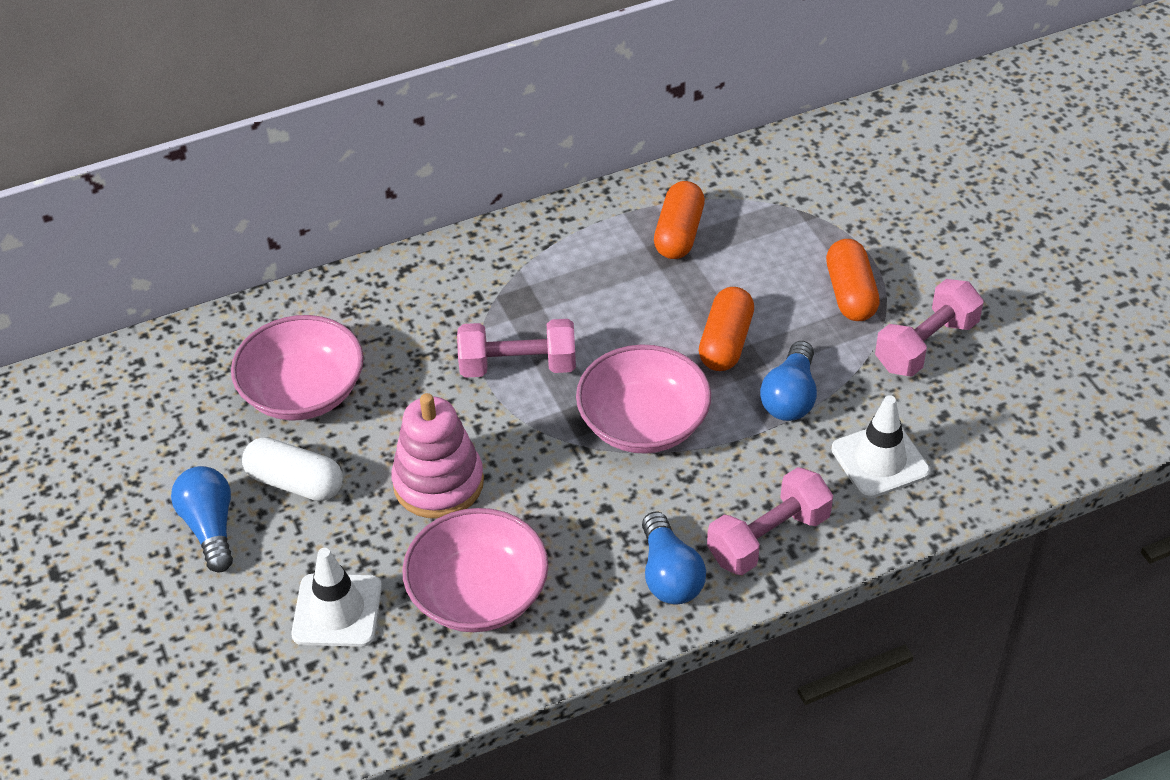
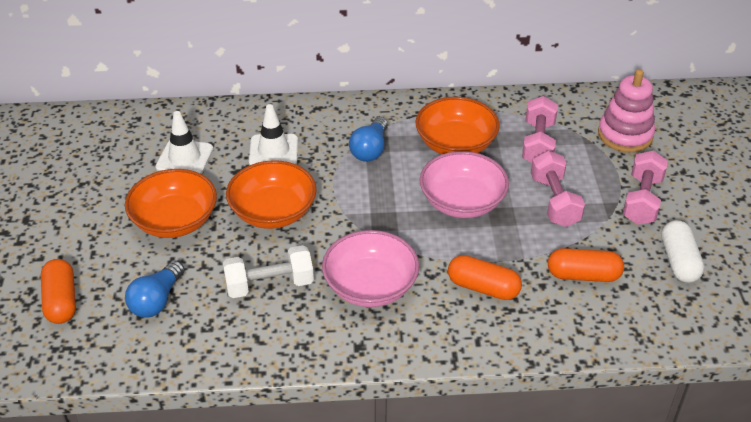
blue light bulb: 3 -> 2
orange bowl: 0 -> 3
pink bowl: 3 -> 2
white dumbbell: 0 -> 1

